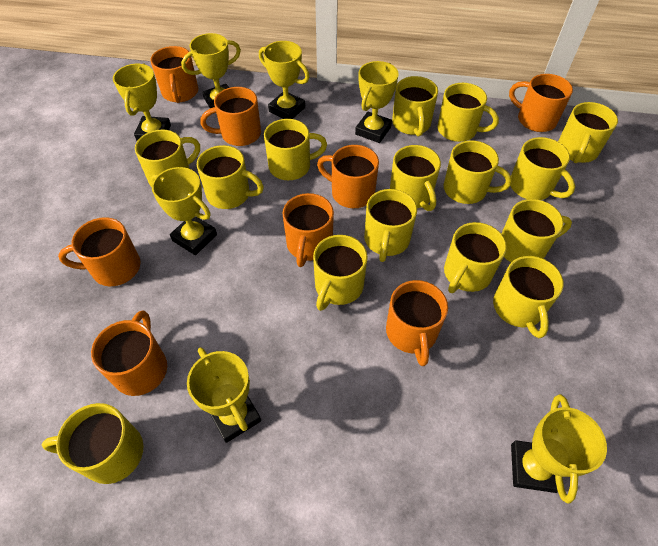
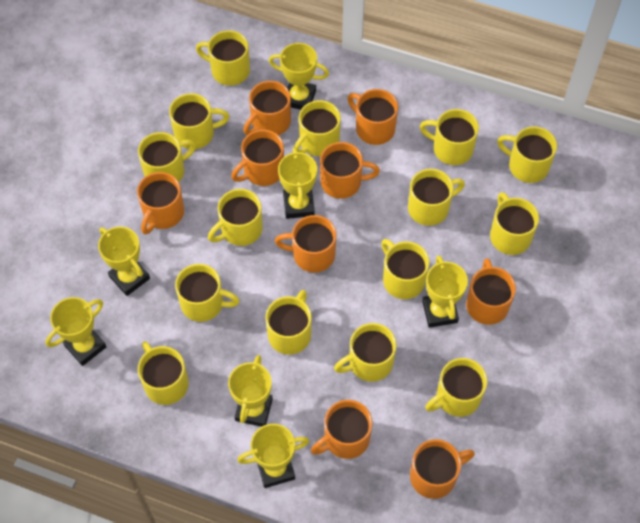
orange mug: 8 -> 9

